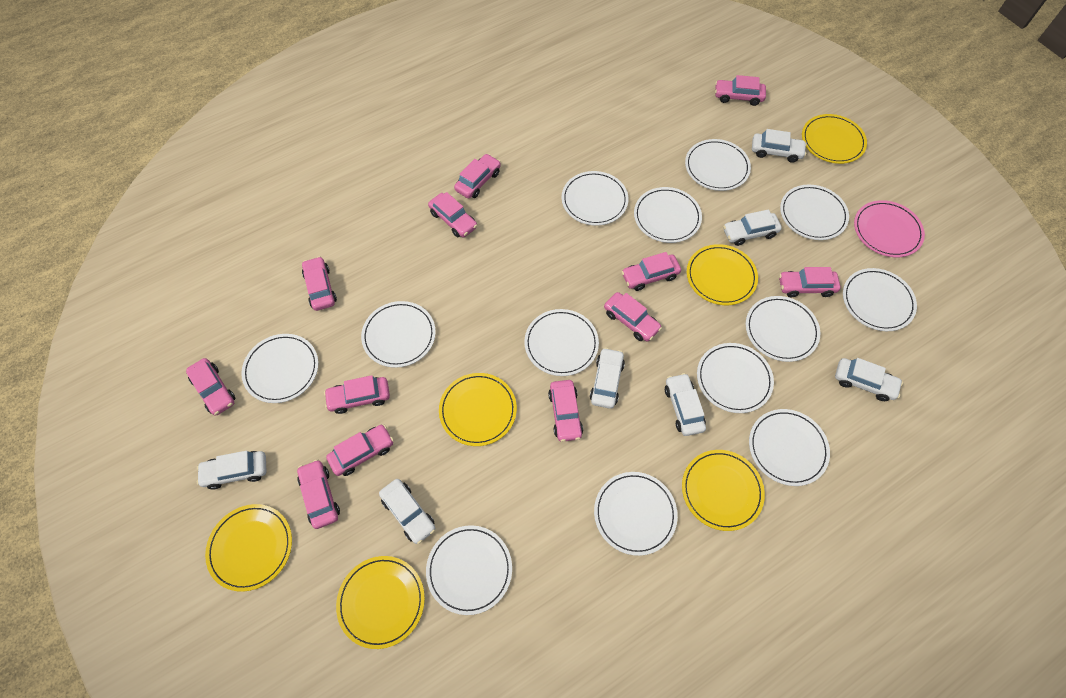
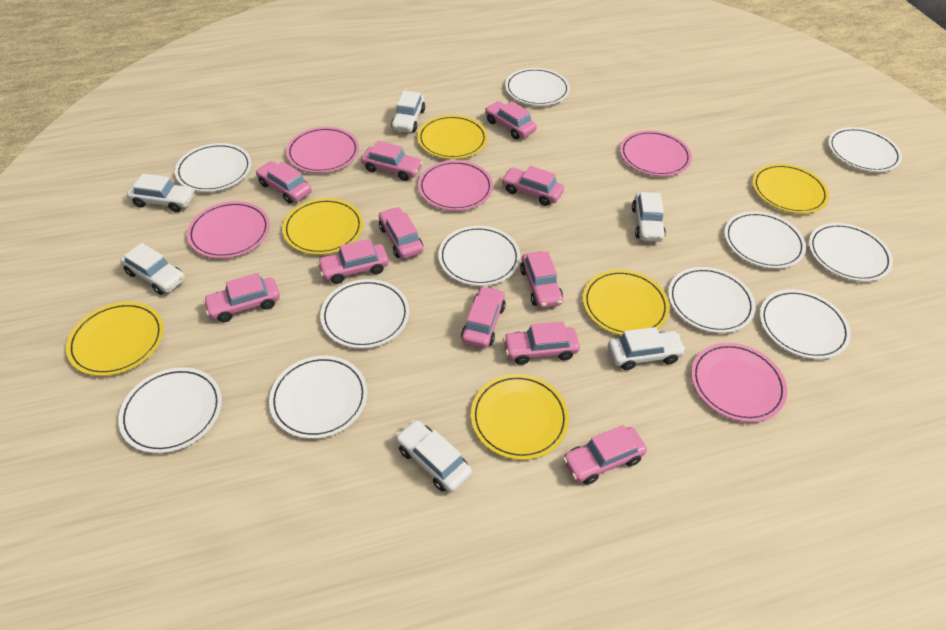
pink car: 12 -> 11
pink plate: 1 -> 5
white car: 7 -> 6
white plate: 13 -> 11

